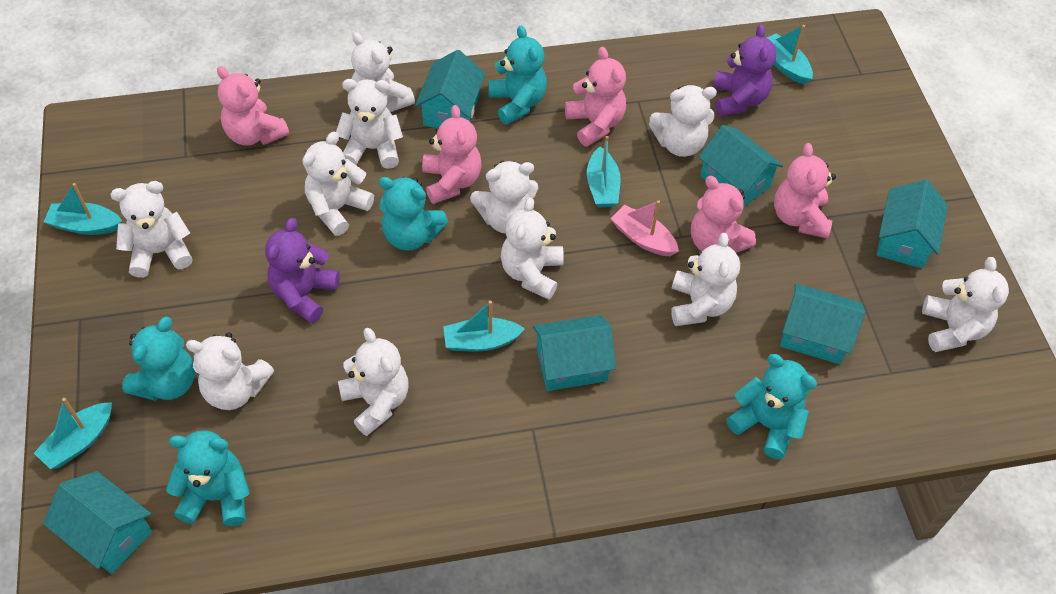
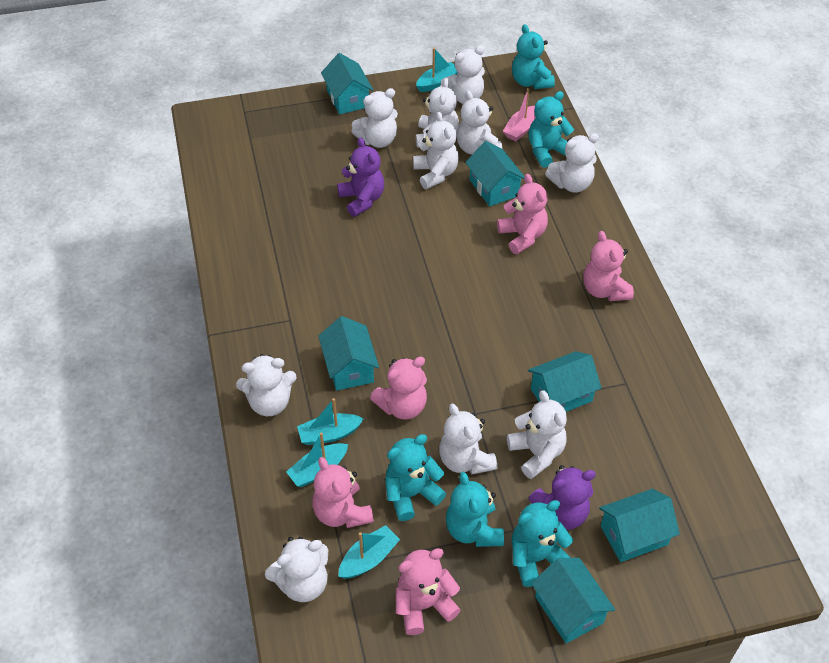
turquoise boat: 5 -> 4
white teddy bear: 11 -> 10

